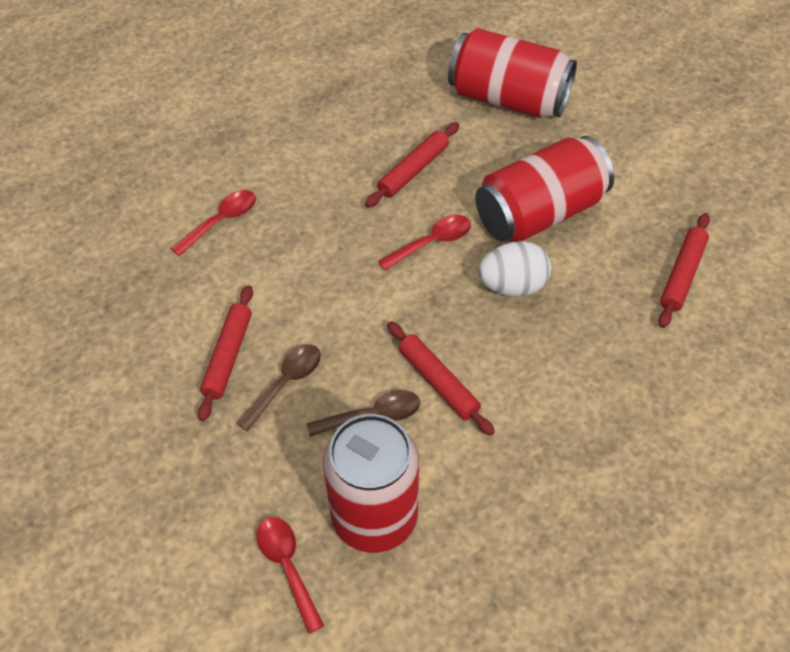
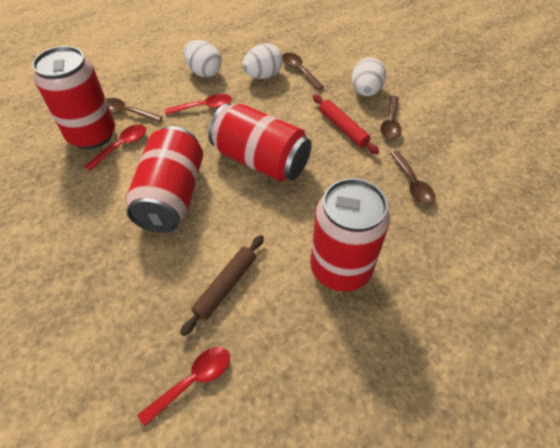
brown rolling pin: 0 -> 1
brown spoon: 2 -> 4
red can: 3 -> 4
red rolling pin: 4 -> 1
white egg: 1 -> 3

